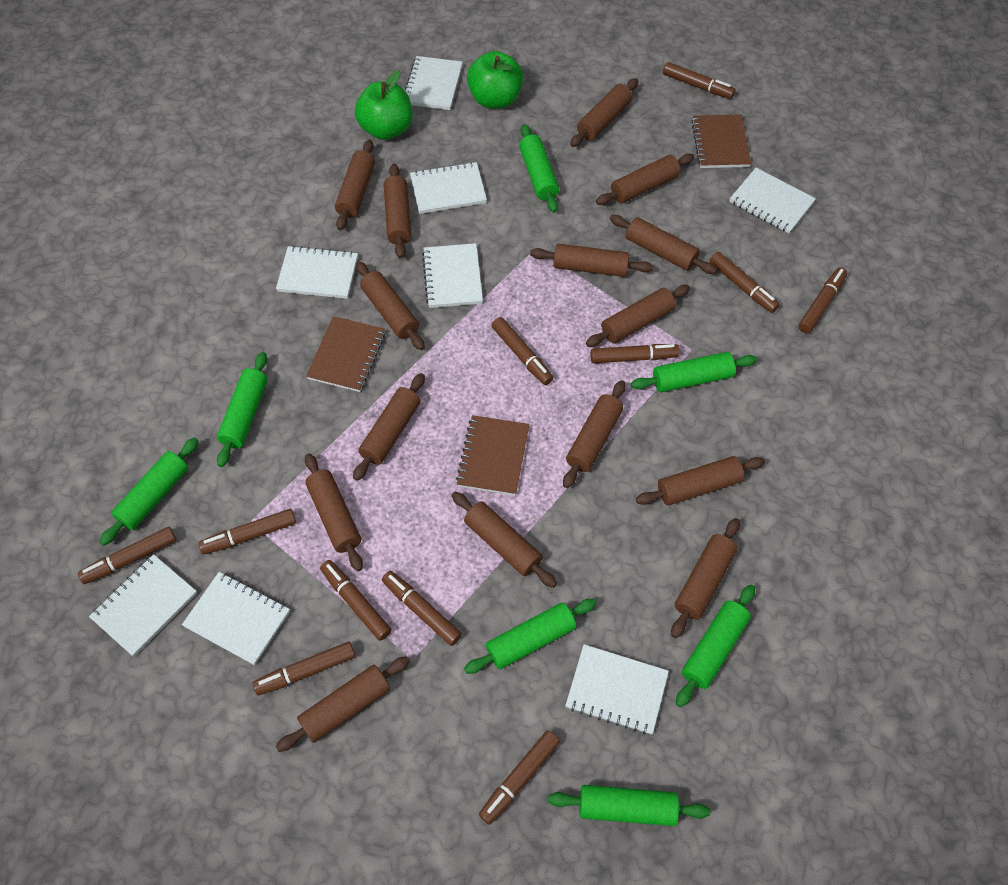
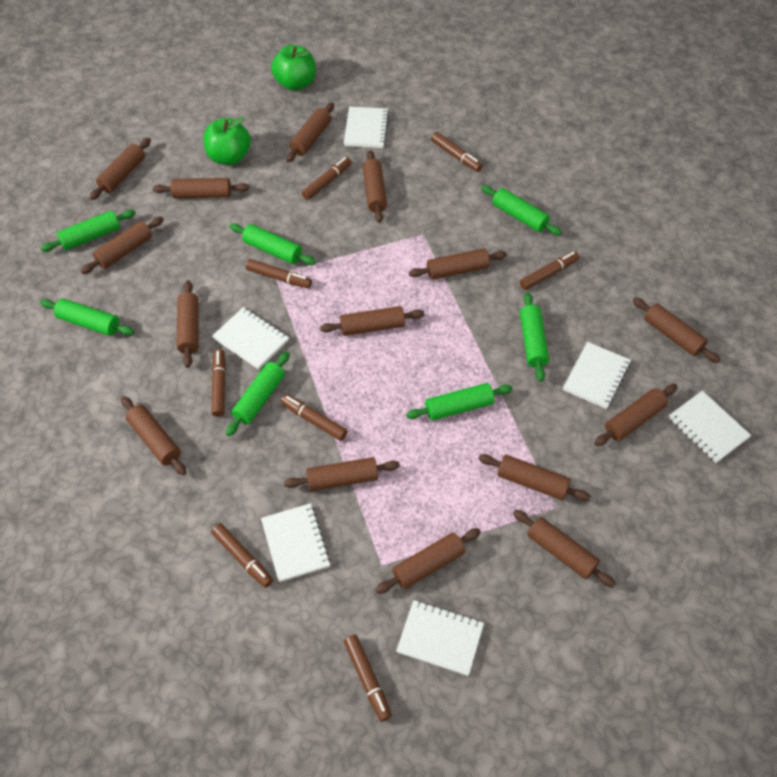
brown marker: 11 -> 8
brown notebook: 3 -> 0
white notebook: 8 -> 6

